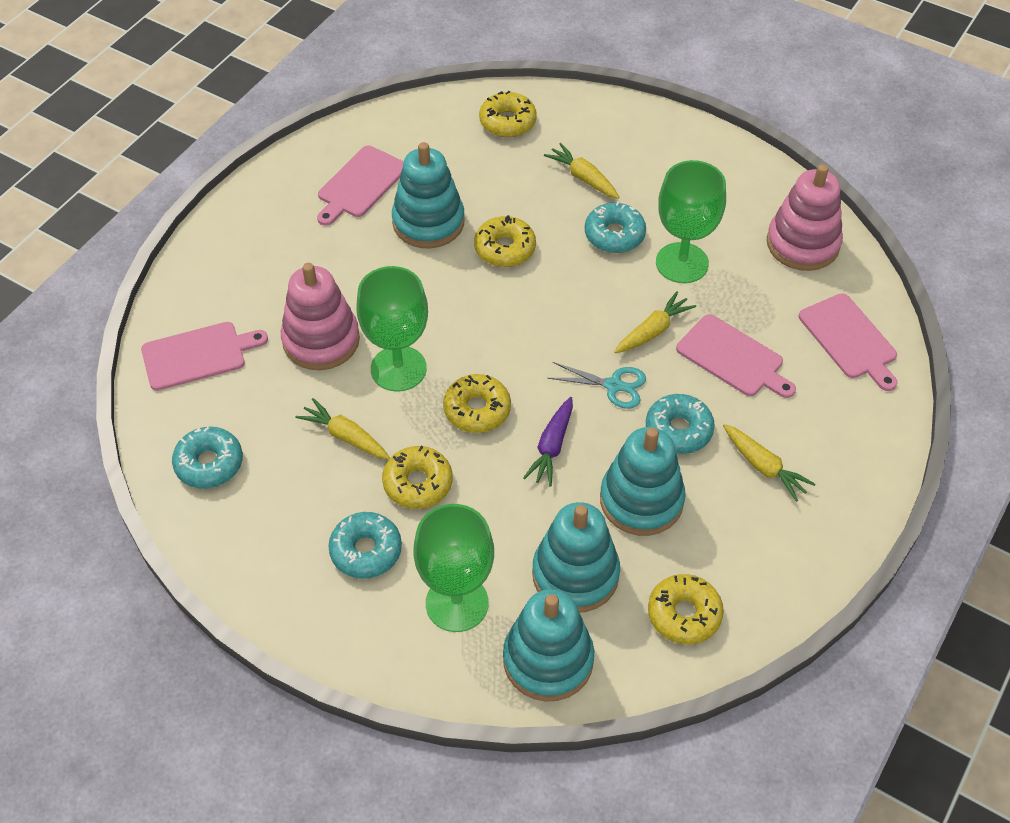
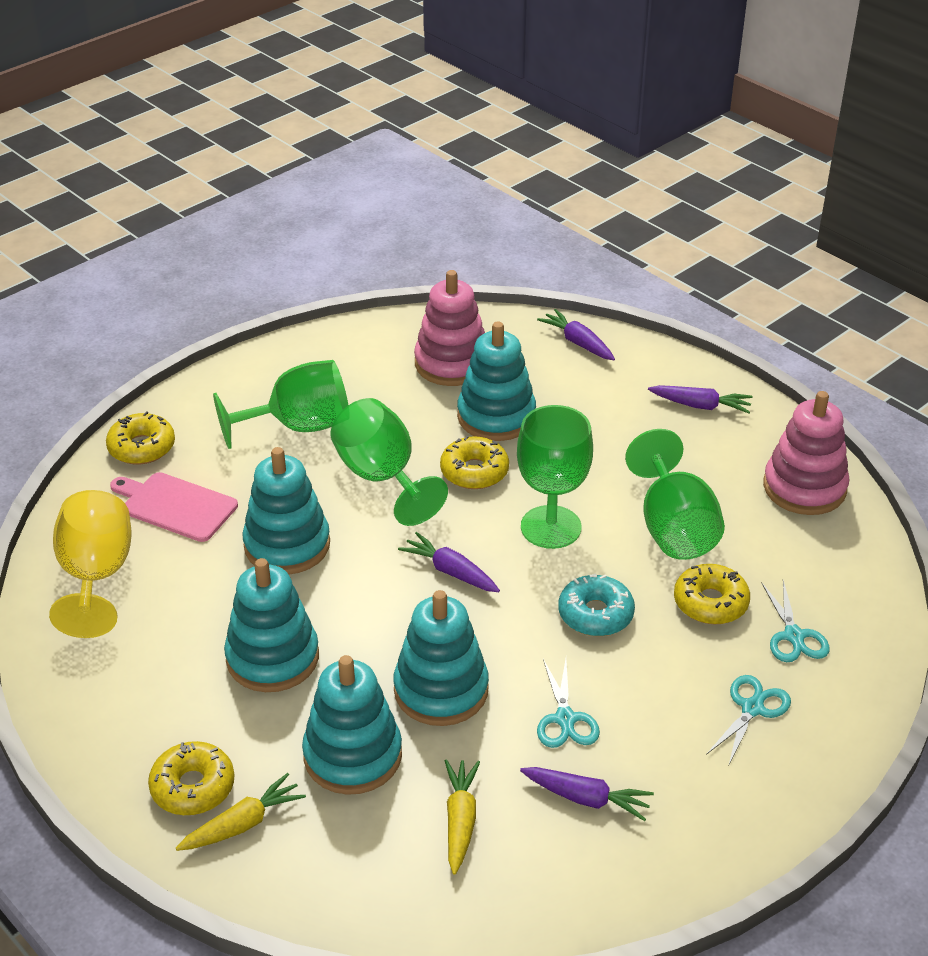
green goblet: 3 -> 4
pink cutting board: 4 -> 1
purple carrot: 1 -> 4
turquoise donut: 4 -> 1
turquoise scissors: 1 -> 3
turquoise stacking toy: 4 -> 5
yellow carrot: 4 -> 2
yellow donut: 5 -> 4
yellow goblet: 0 -> 1

